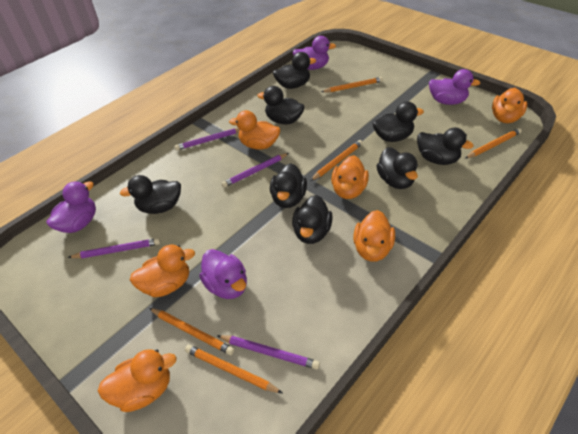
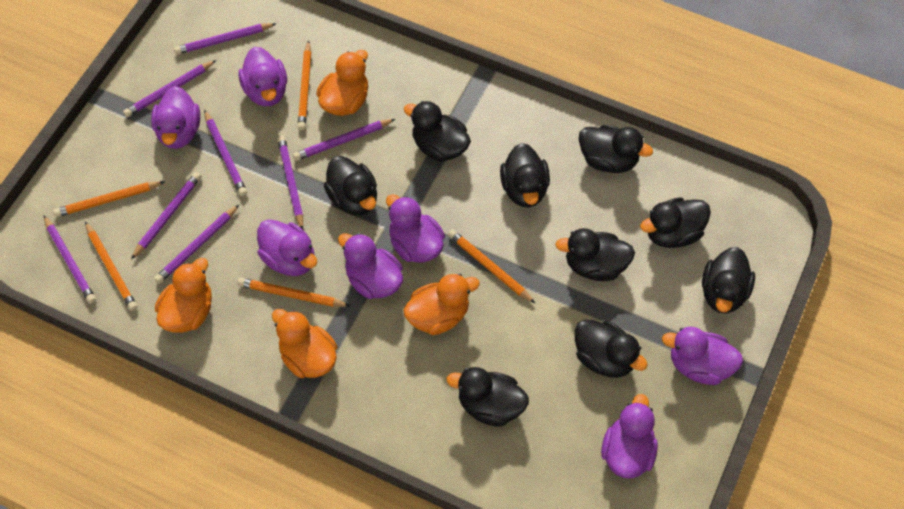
black duck: 8 -> 9
orange duck: 6 -> 4
purple duck: 4 -> 7
purple pencil: 4 -> 8

